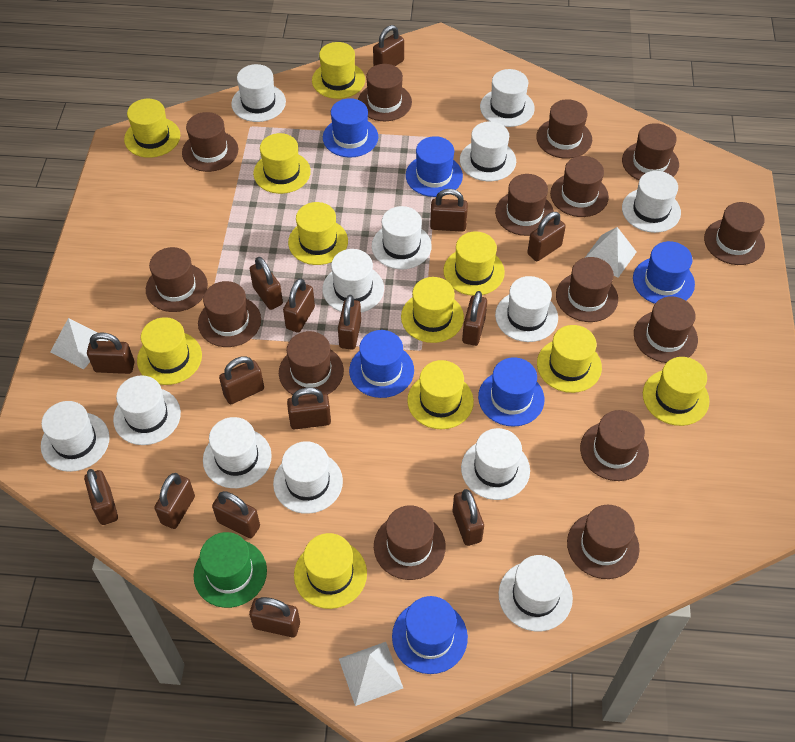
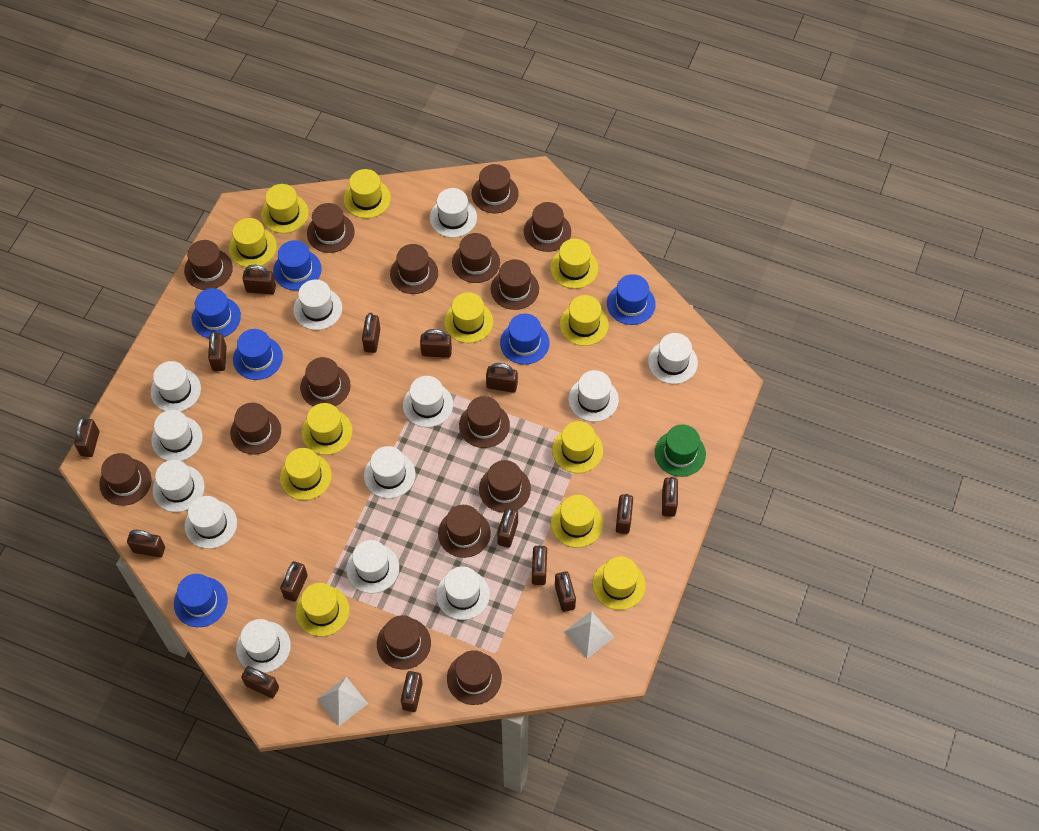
white pyramid: 3 -> 2
yellow hat: 11 -> 12

